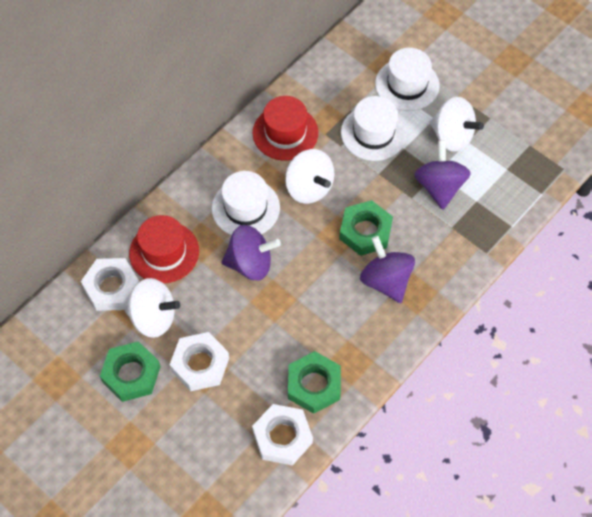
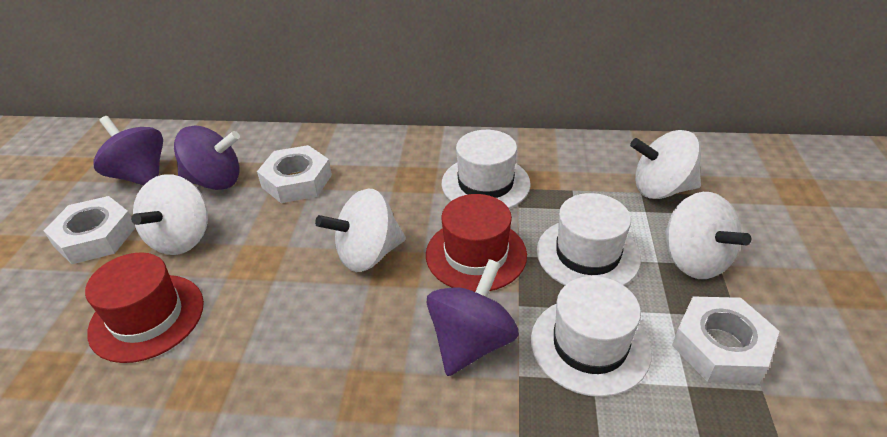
green nut: 3 -> 0
white spinning top: 3 -> 4

